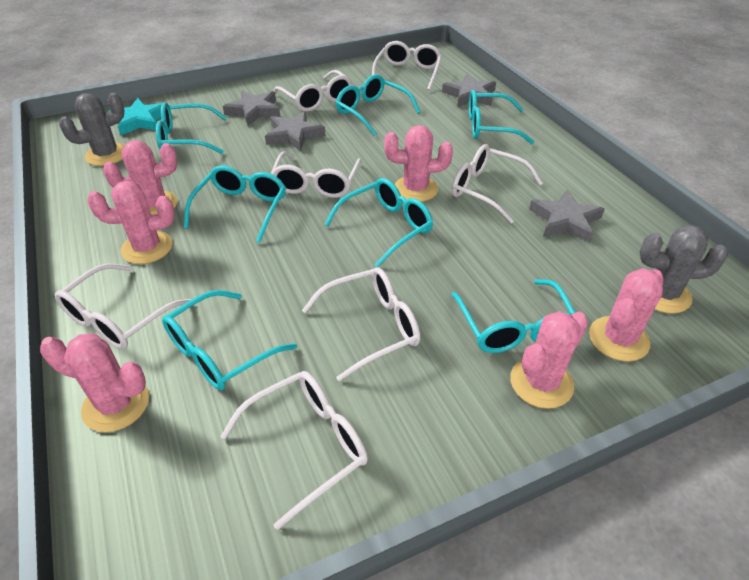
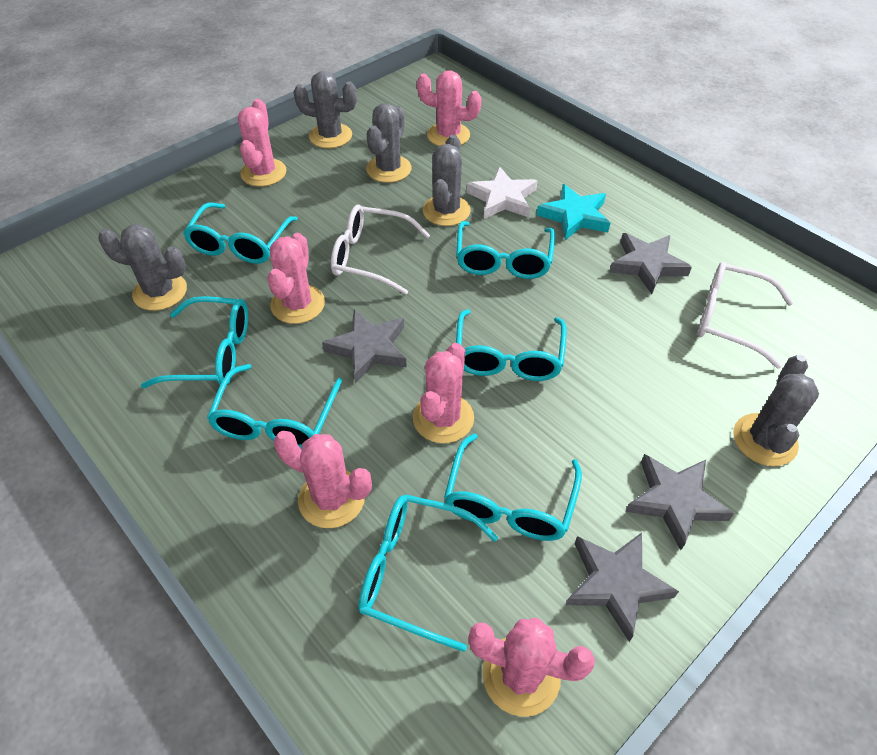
grey cactus: 2 -> 5
white glasses: 7 -> 2
white star: 0 -> 1

